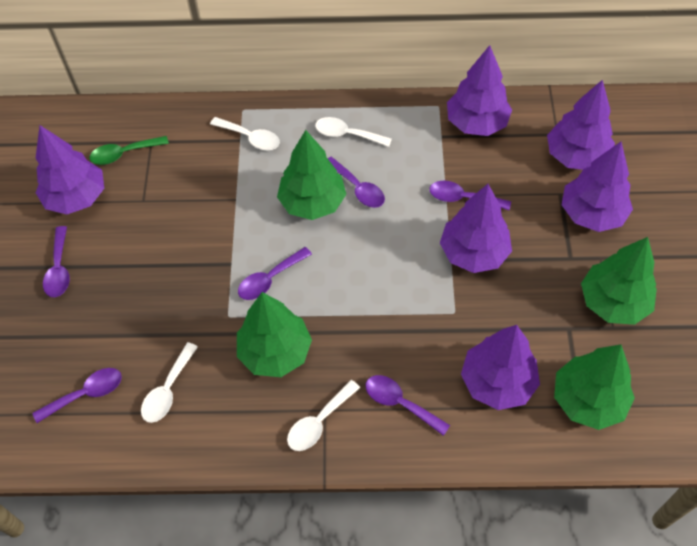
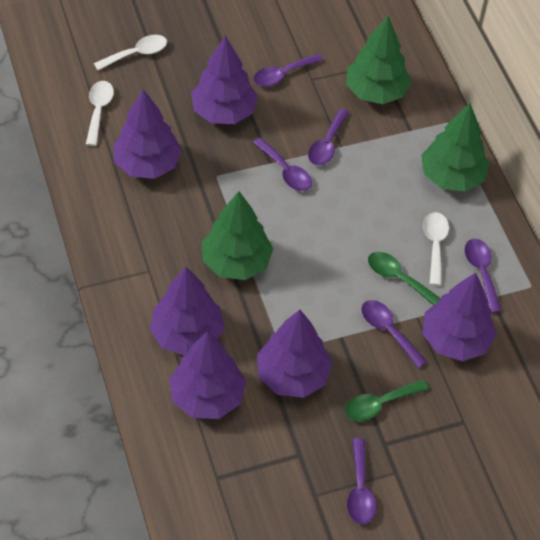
green spoon: 1 -> 2
green tree: 4 -> 3
white spoon: 4 -> 3

